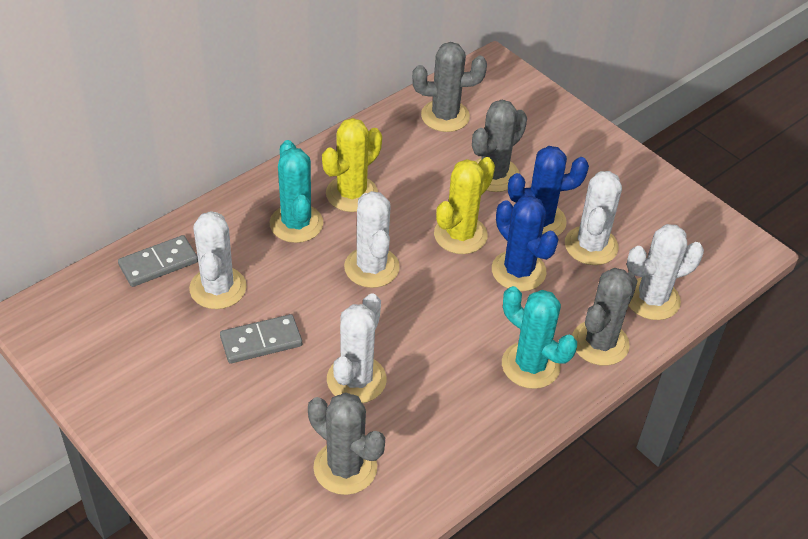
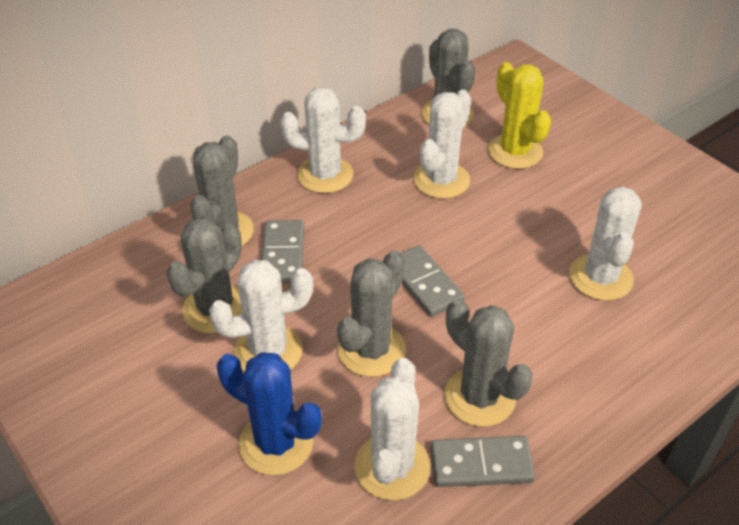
blue cactus: 2 -> 1
grey cactus: 4 -> 5
grey domino: 2 -> 3
turquoise cactus: 2 -> 0
yellow cactus: 2 -> 1

